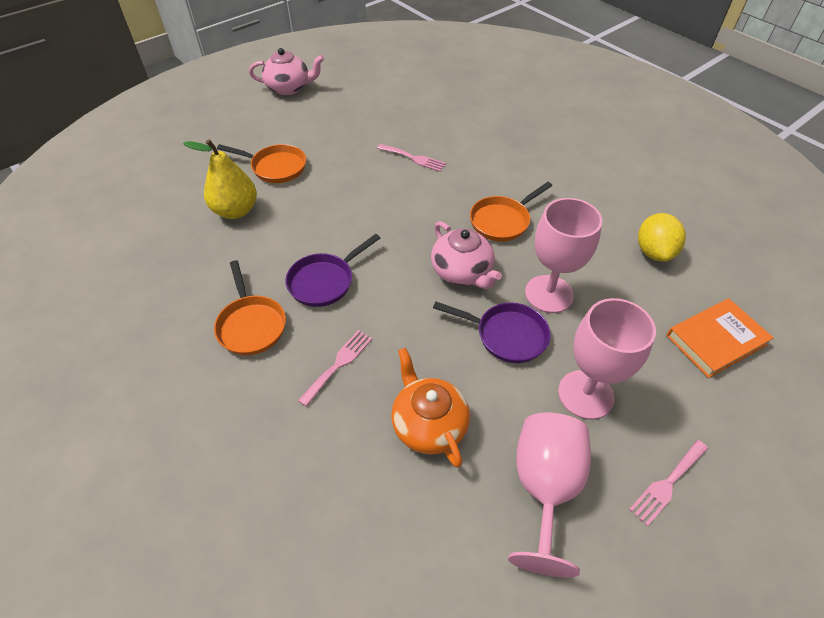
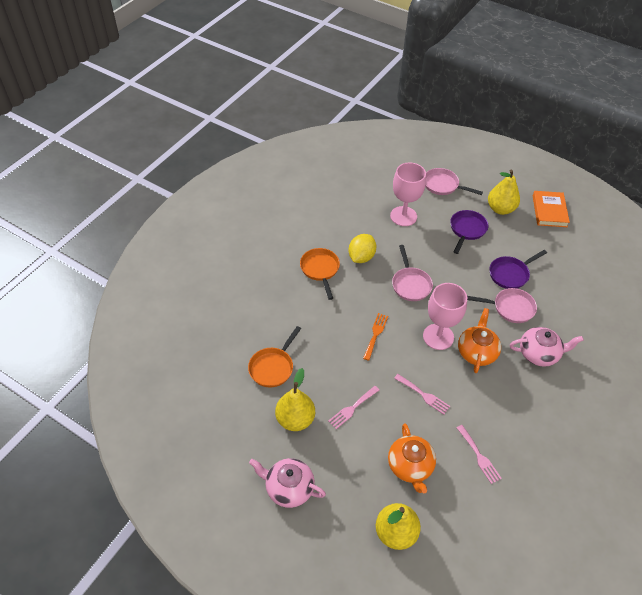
orange fork: 0 -> 1
orange pan: 3 -> 2
orange teapot: 1 -> 2
pink goblet: 3 -> 2
pink pan: 0 -> 3
yellow pear: 1 -> 3

